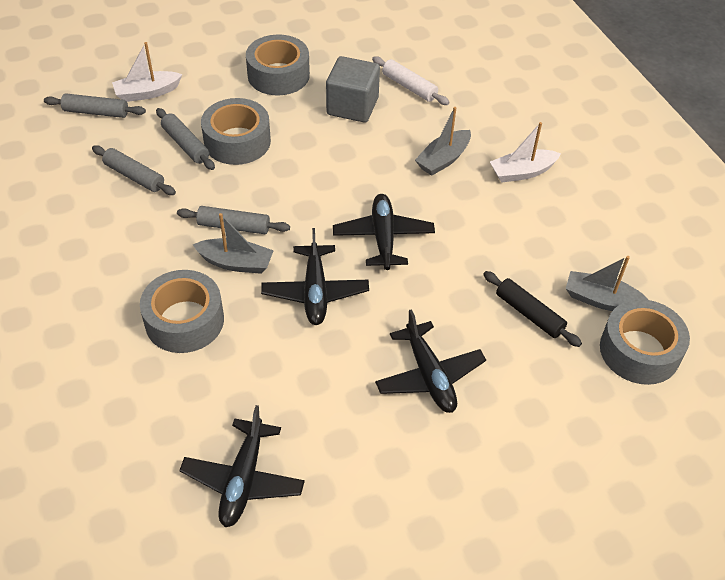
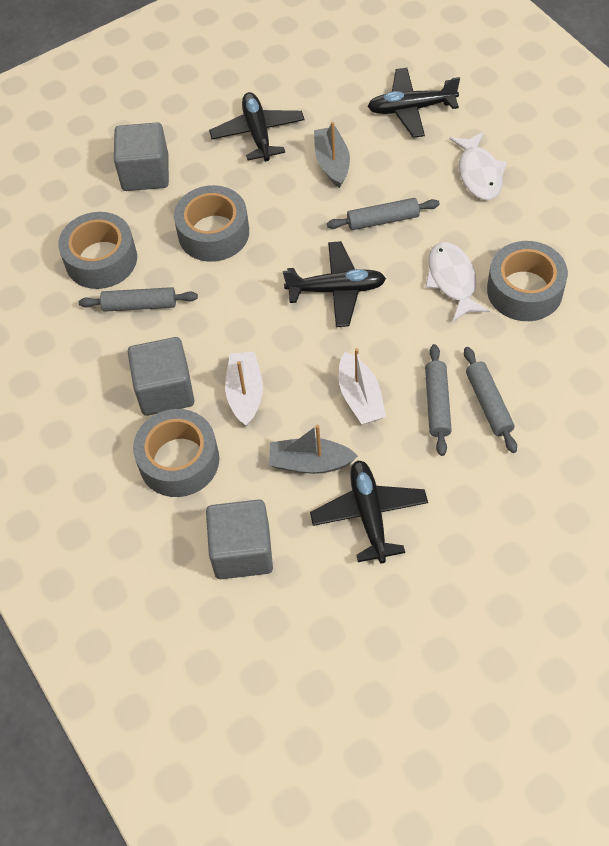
black rolling pin: 1 -> 0
grey boat: 3 -> 2
grey cube: 1 -> 3
white fish: 0 -> 2
white rolling pin: 1 -> 0

